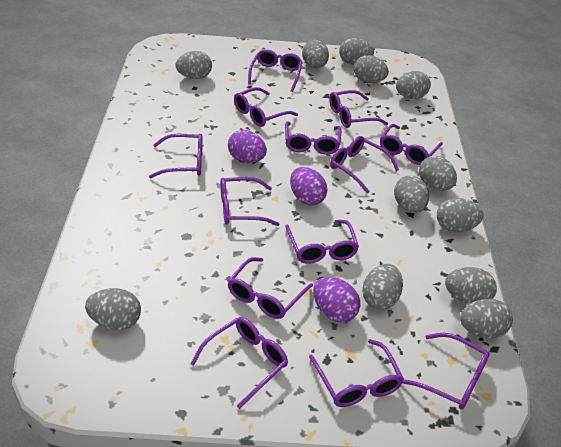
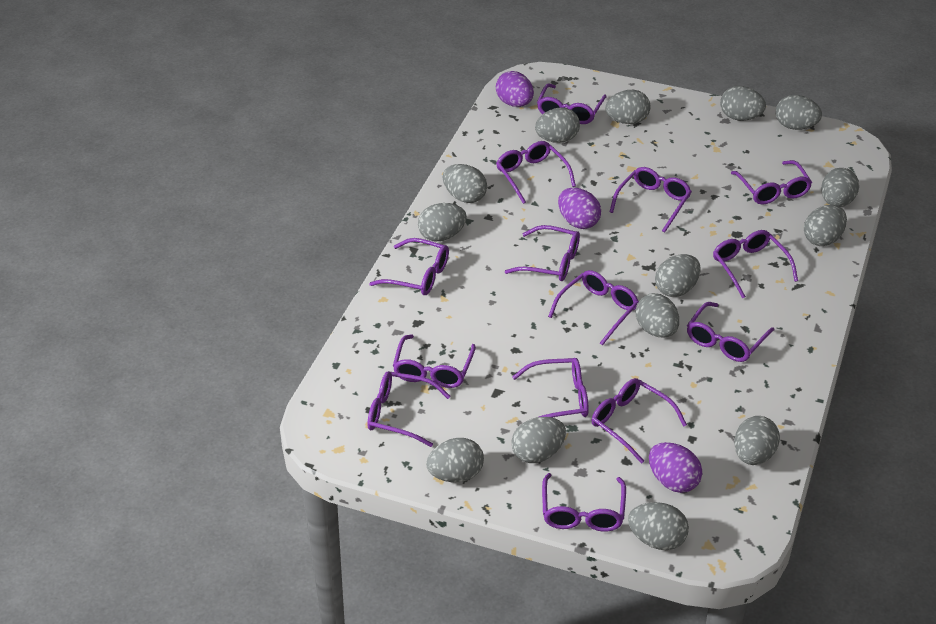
grey egg: 12 -> 14
purple glasses: 13 -> 14

